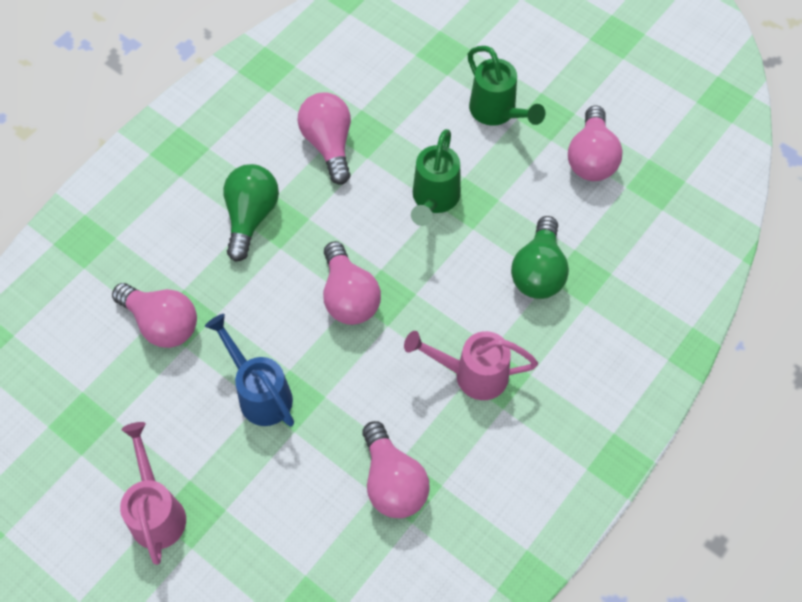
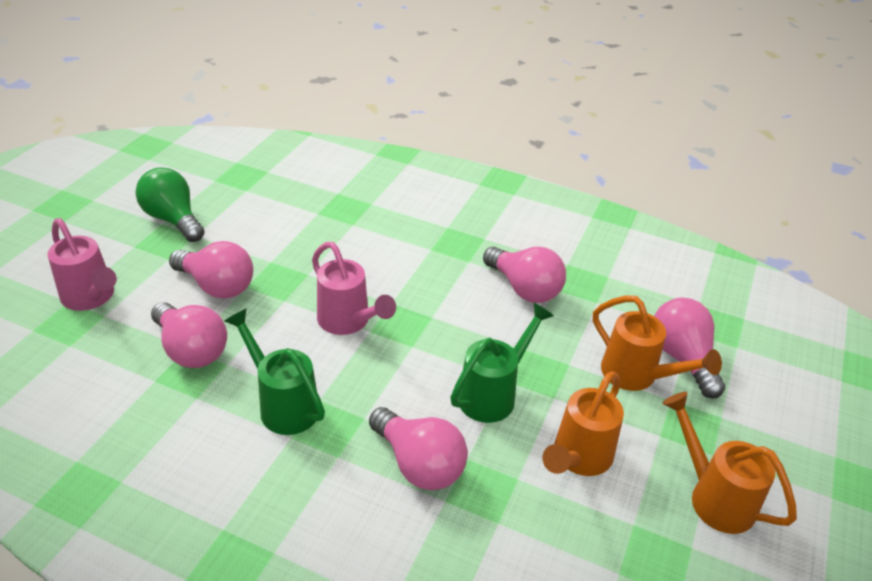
blue watering can: 1 -> 0
green light bulb: 2 -> 1
orange watering can: 0 -> 3

